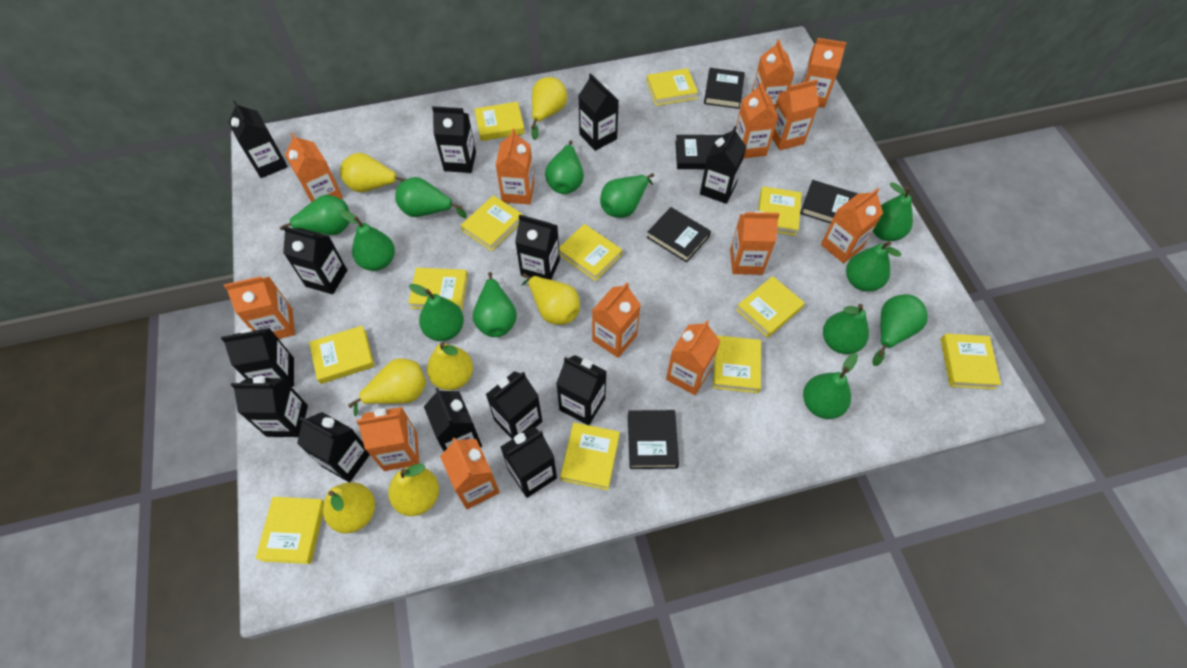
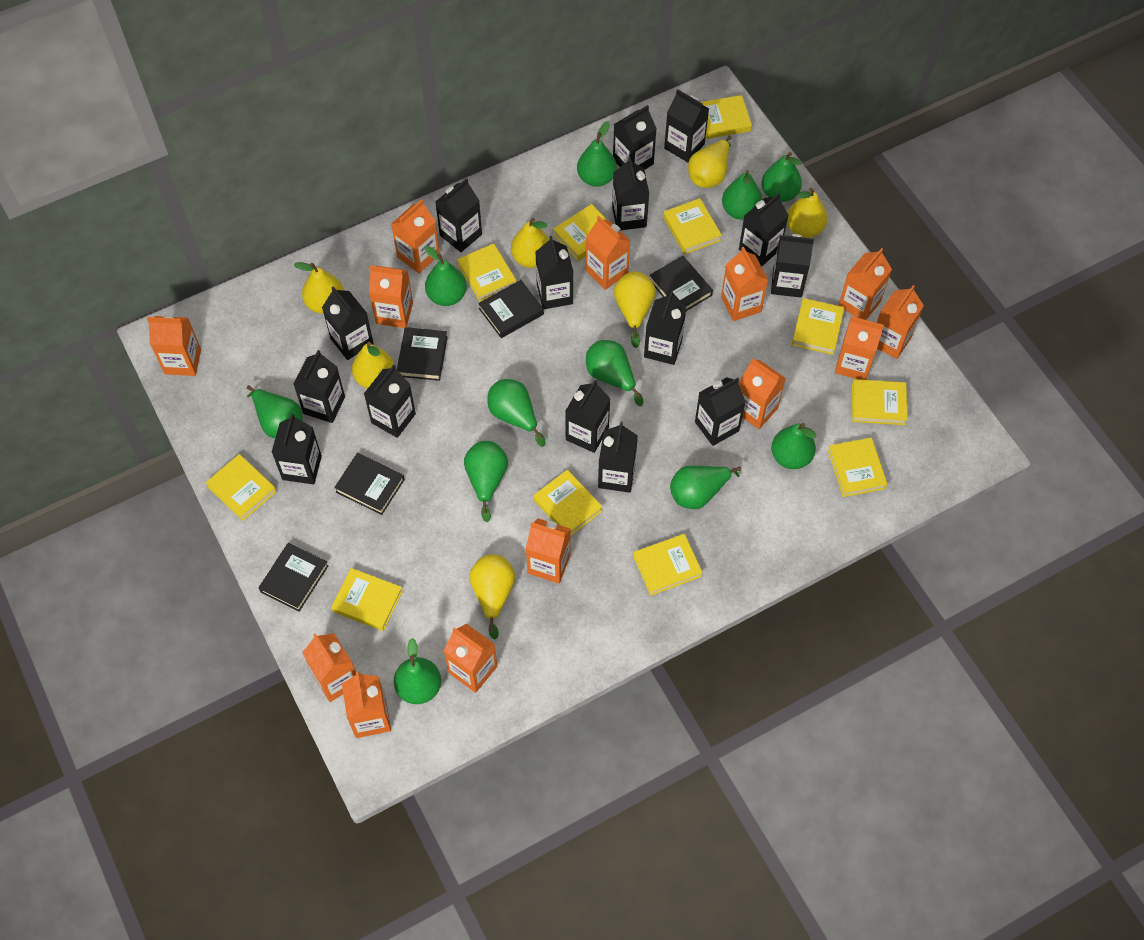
black carton: 13 -> 15
green pear: 12 -> 11
yellow book: 12 -> 11

